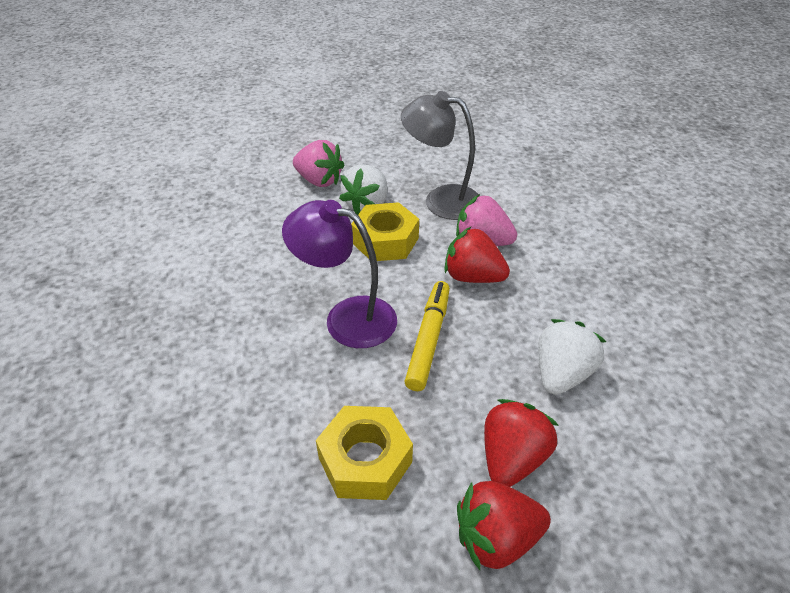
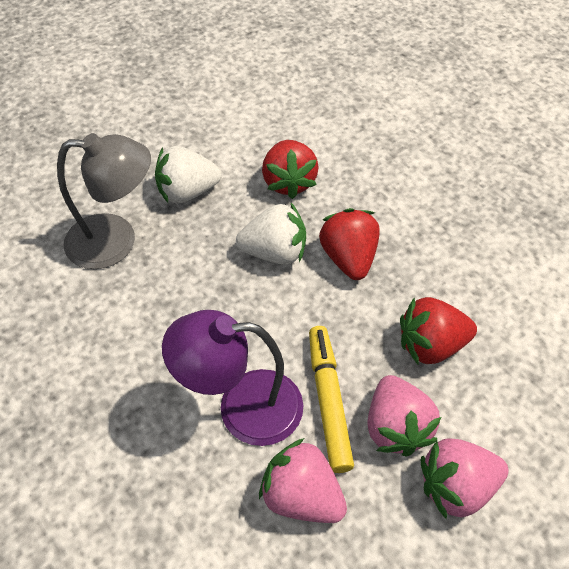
pink strawberry: 2 -> 3
yellow nut: 2 -> 0

